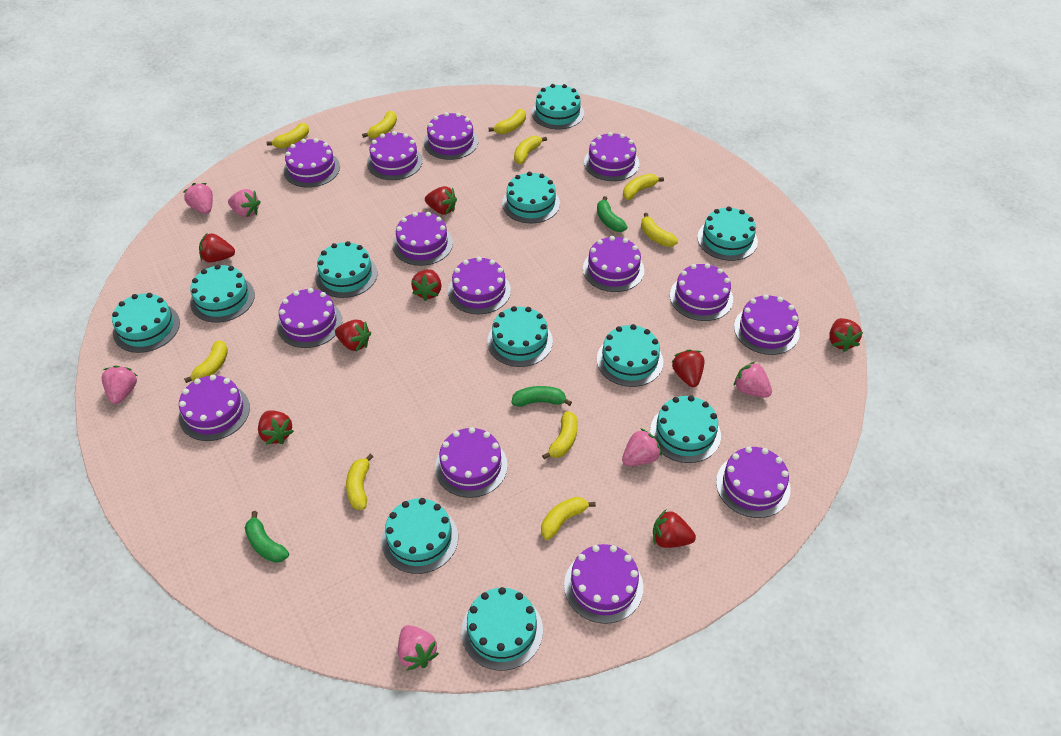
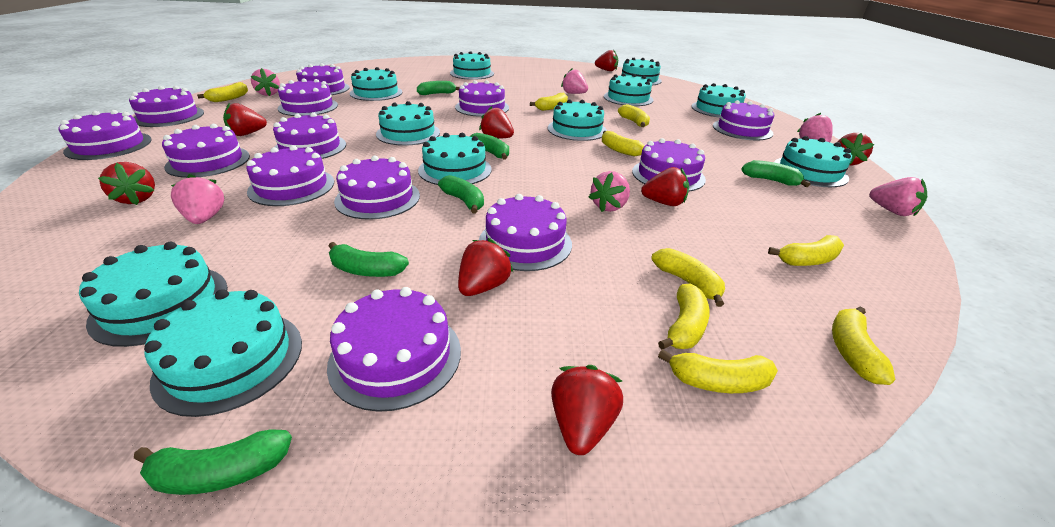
green banana: 3 -> 6
purple cake: 14 -> 13
yellow banana: 10 -> 9

